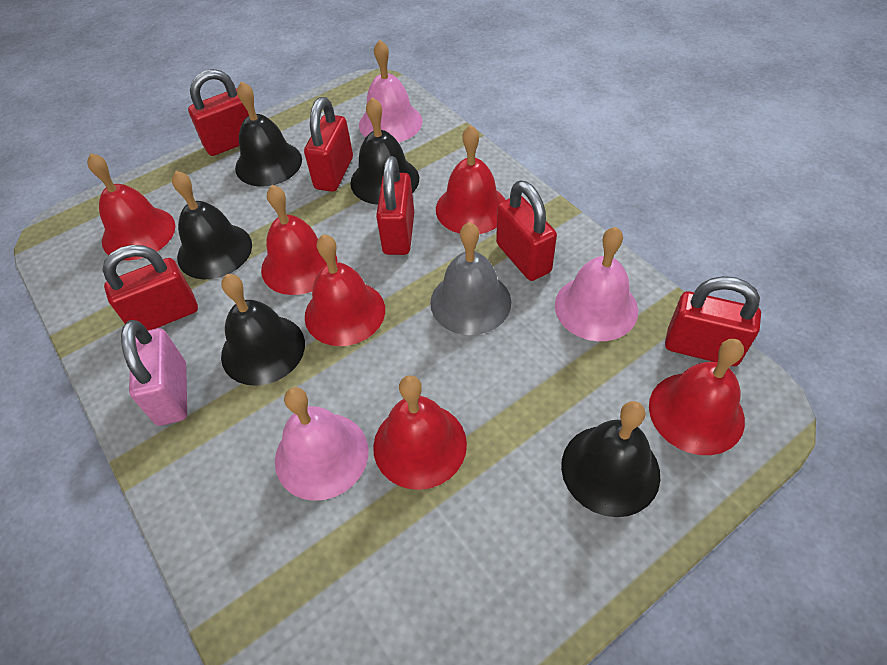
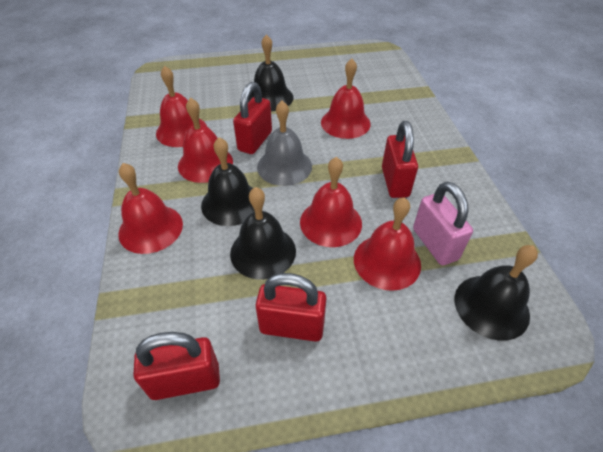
black bell: 5 -> 4
pink bell: 3 -> 0
red padlock: 6 -> 4

